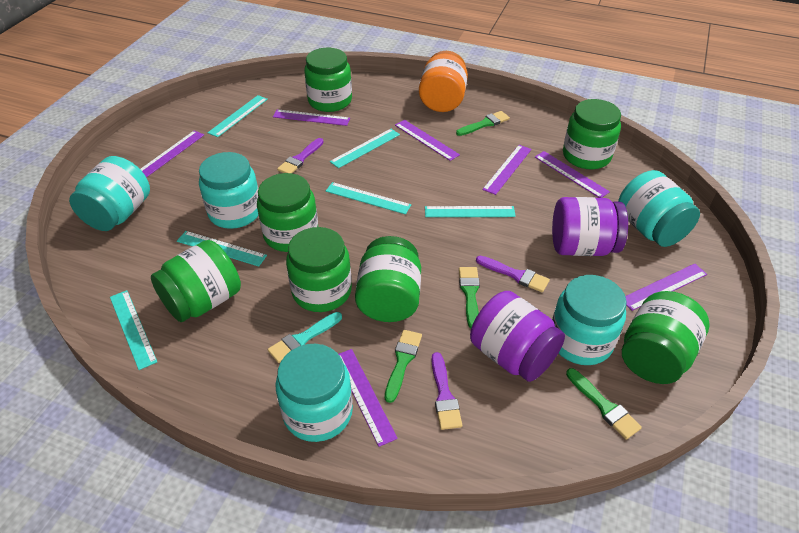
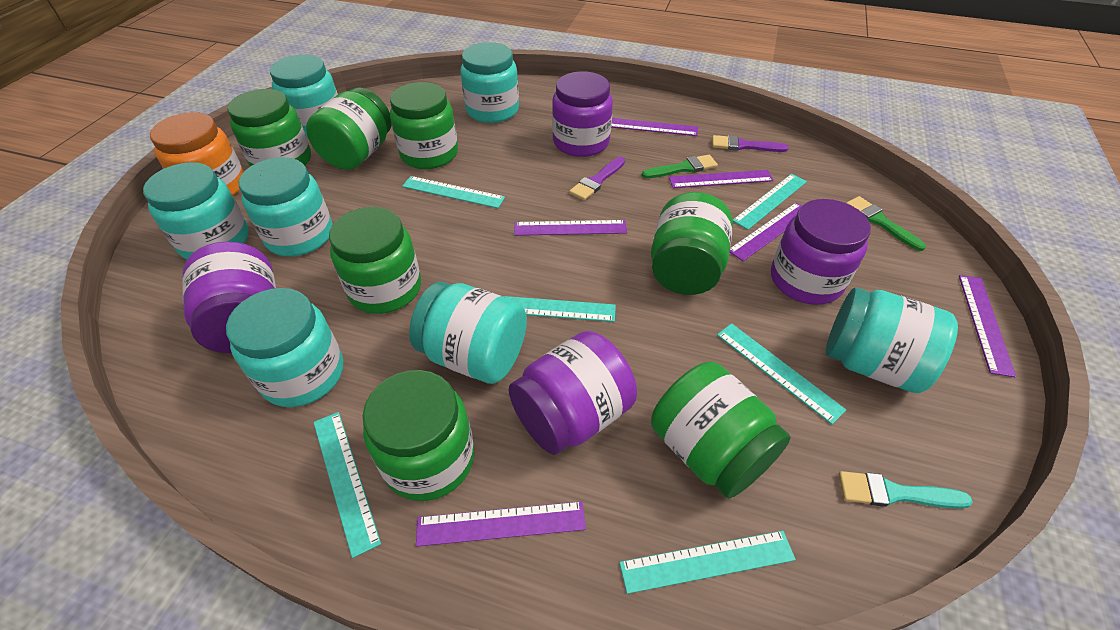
green brush: 4 -> 2
purple brush: 3 -> 2
purple jar: 2 -> 4
purple ruler: 7 -> 6
turquoise jar: 5 -> 7

